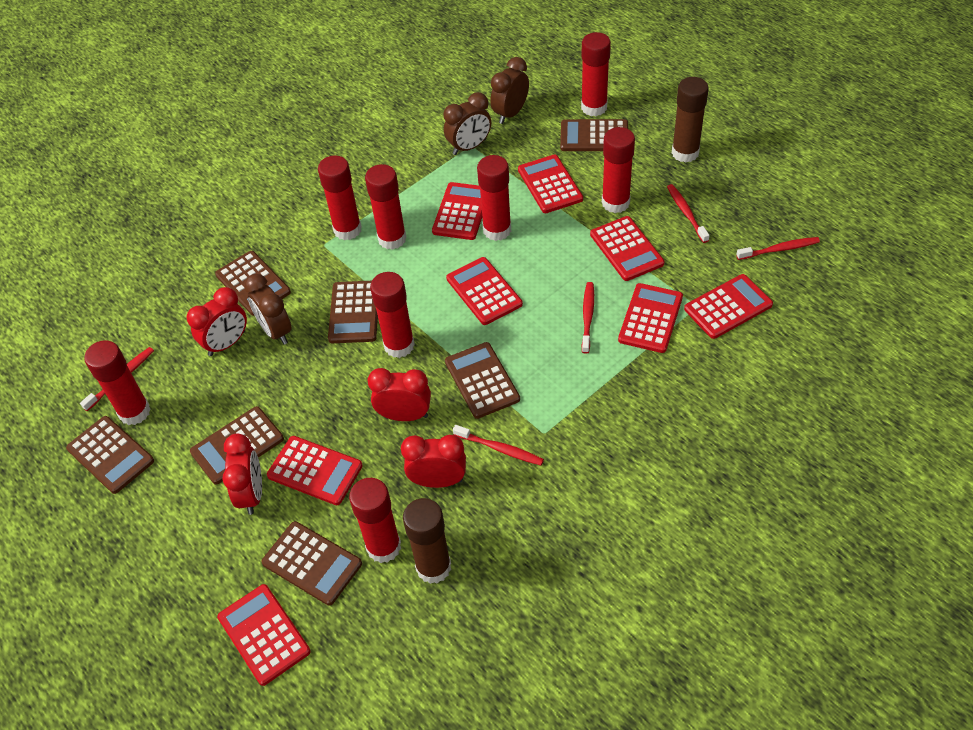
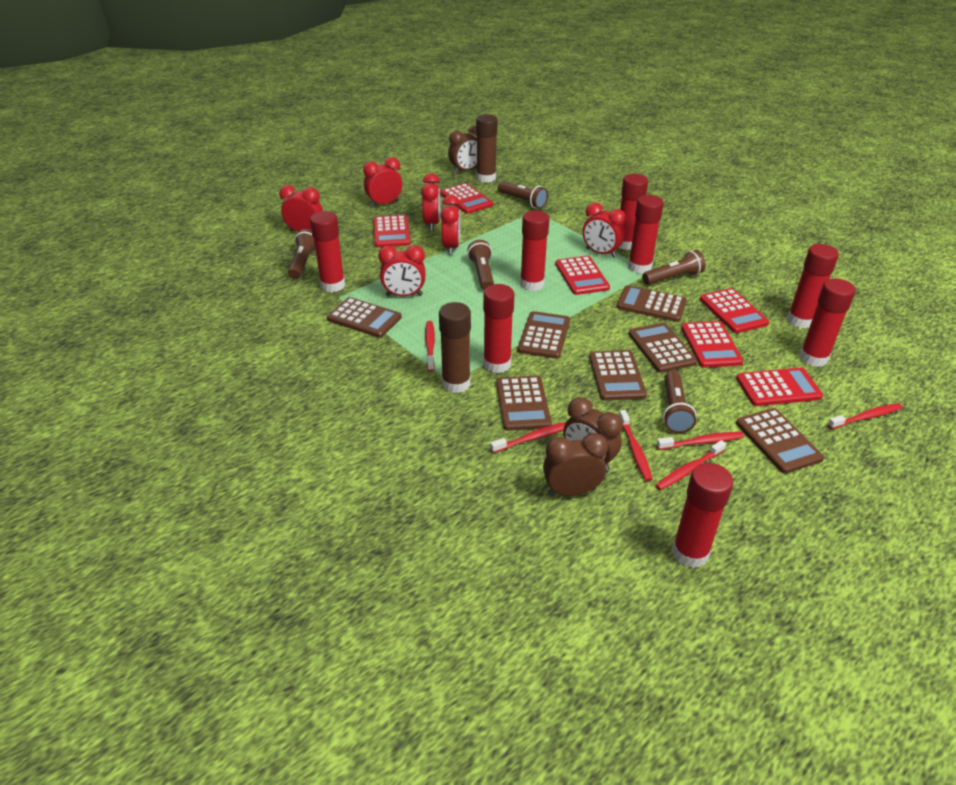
brown flashlight: 0 -> 5
red calculator: 8 -> 6
red clock: 4 -> 6
red toothbrush: 5 -> 6

